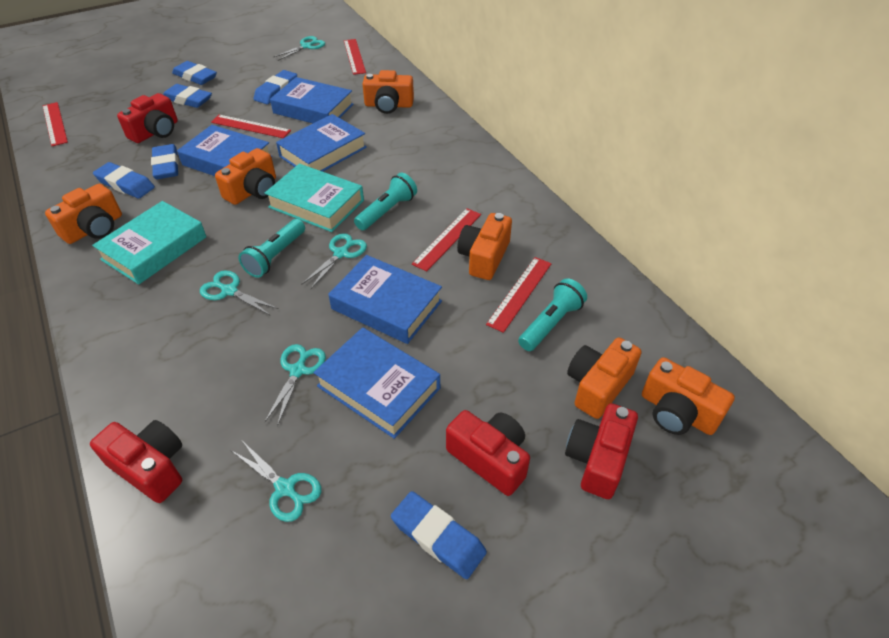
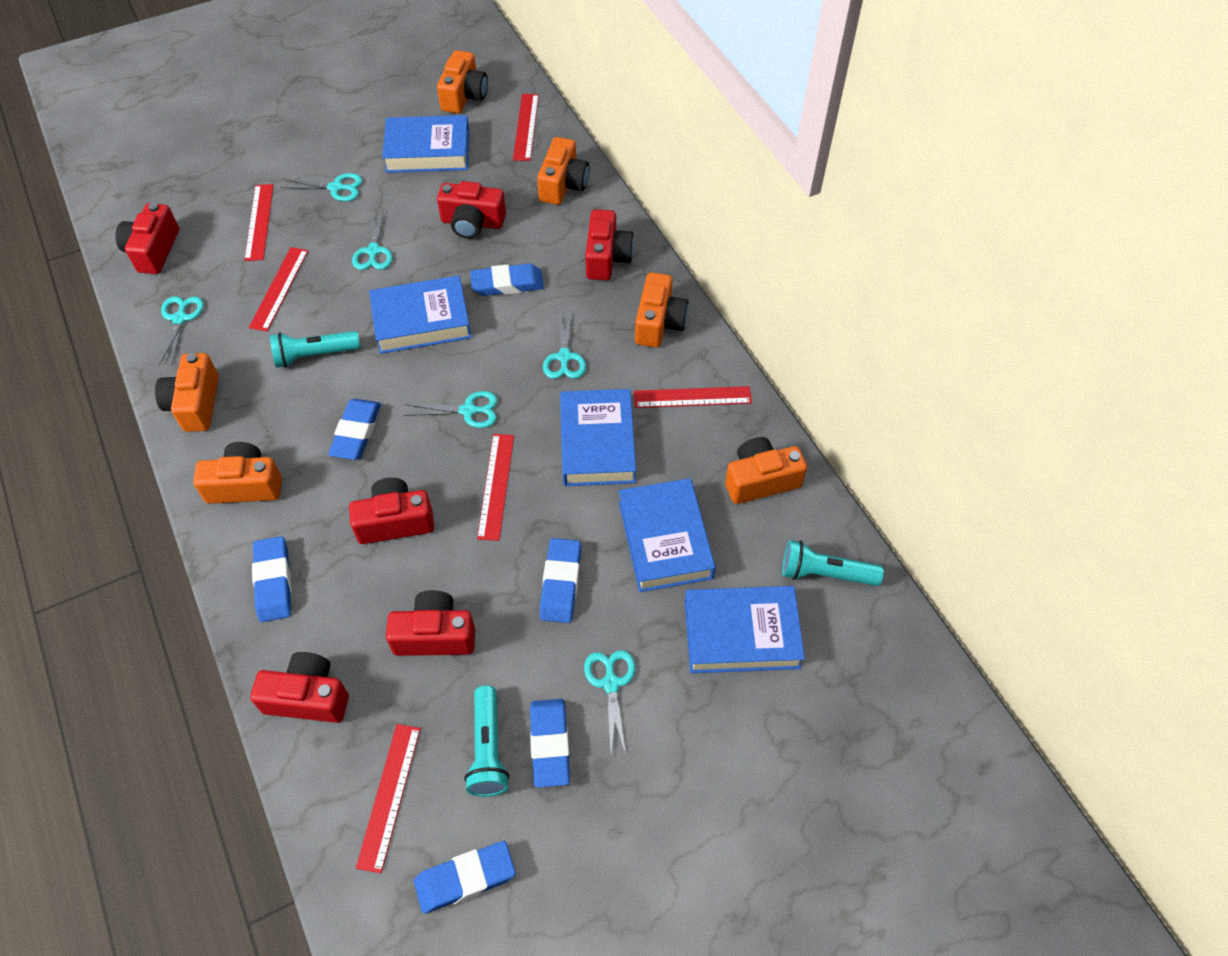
red camera: 4 -> 6
red ruler: 5 -> 6
turquoise book: 2 -> 0
turquoise scissors: 5 -> 6

